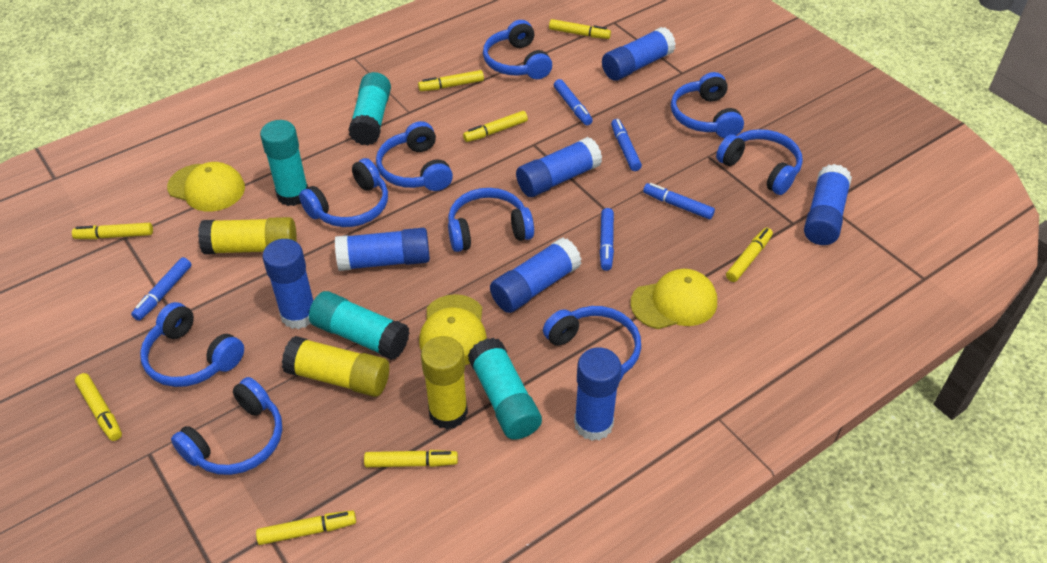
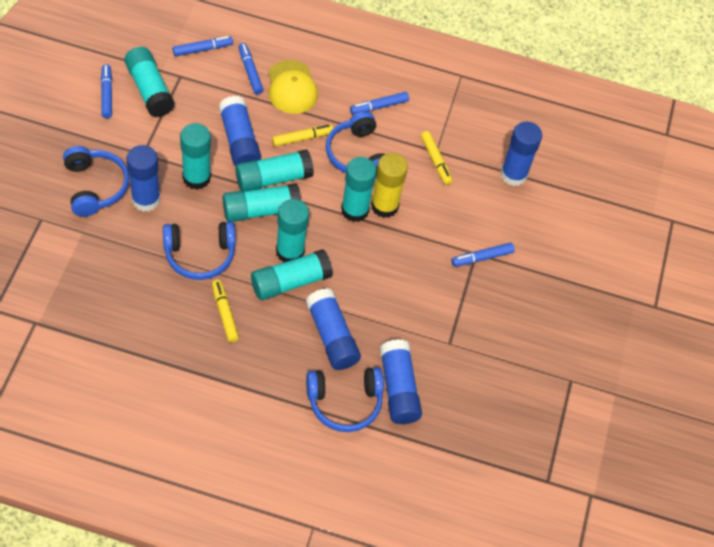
blue glue stick: 7 -> 5
blue headphones: 9 -> 4
turquoise glue stick: 4 -> 7
yellow cap: 3 -> 1
yellow glue stick: 3 -> 1
yellow marker: 8 -> 3

